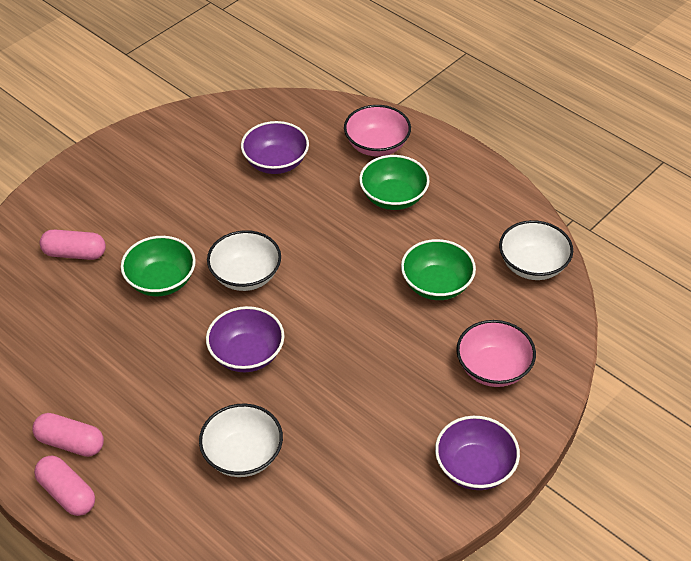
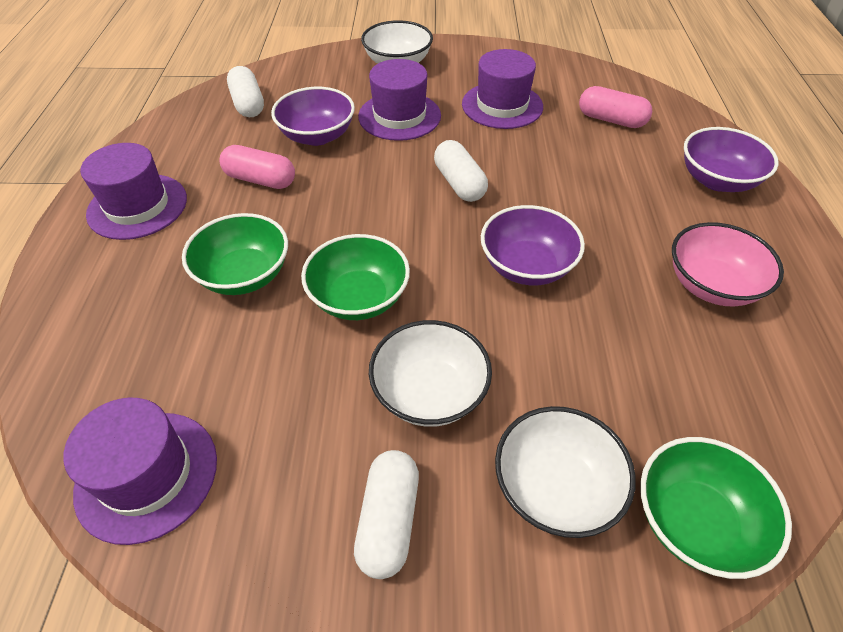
pink bowl: 2 -> 1
pink capsule: 3 -> 2
purple hat: 0 -> 4
white capsule: 0 -> 3

